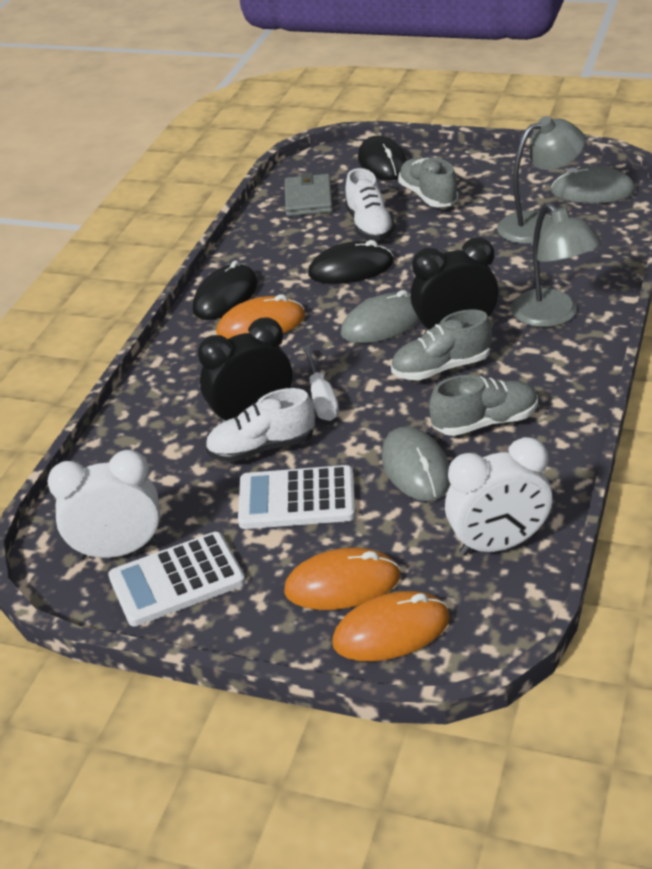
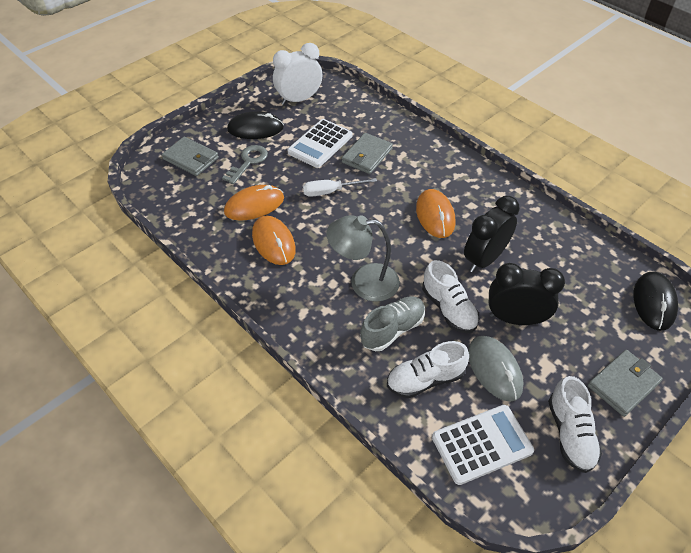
black mouse: 3 -> 2
grey key: 0 -> 1
grey lamp: 2 -> 1
grey mouse: 3 -> 1
grey shoe: 3 -> 1
grey wallet: 1 -> 3
white clock: 2 -> 1
white shoe: 2 -> 3

